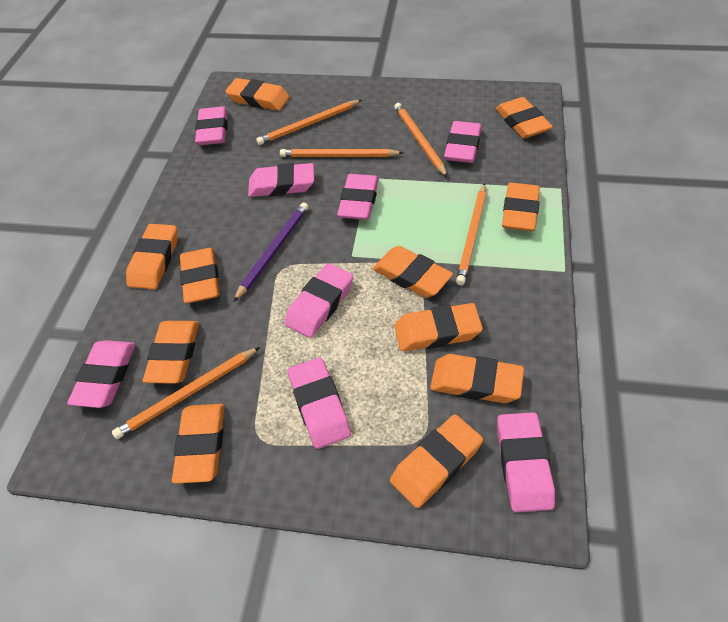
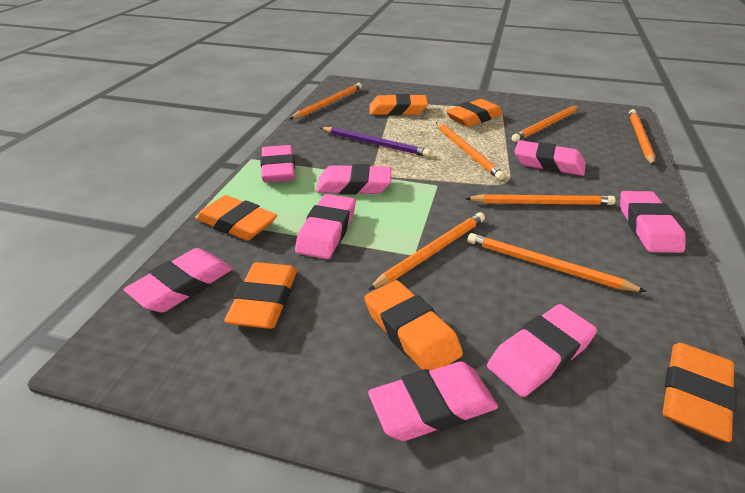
orange eraser: 11 -> 6
orange pencil: 5 -> 7

